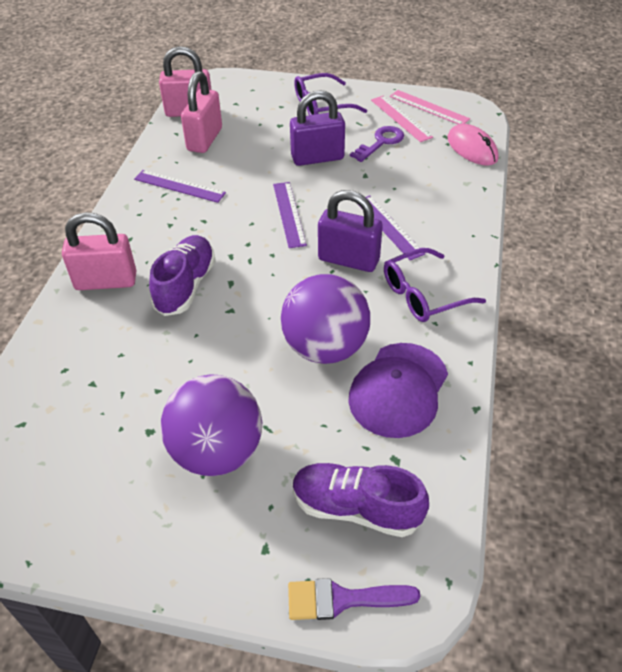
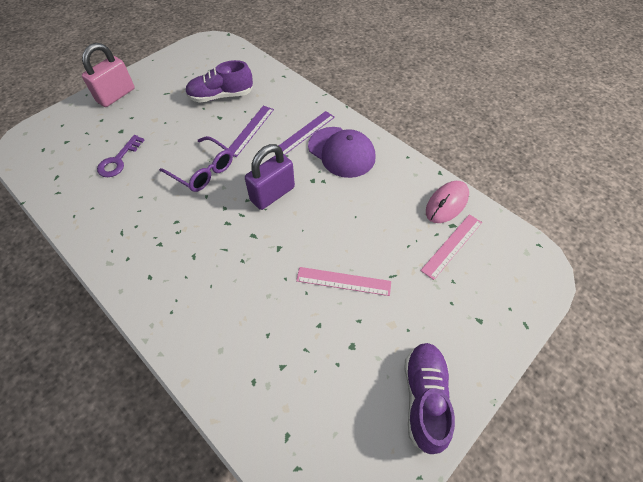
pink padlock: 3 -> 1
purple ball: 2 -> 0
purple brush: 1 -> 0
purple glasses: 2 -> 1
purple padlock: 2 -> 1
purple ruler: 3 -> 2

